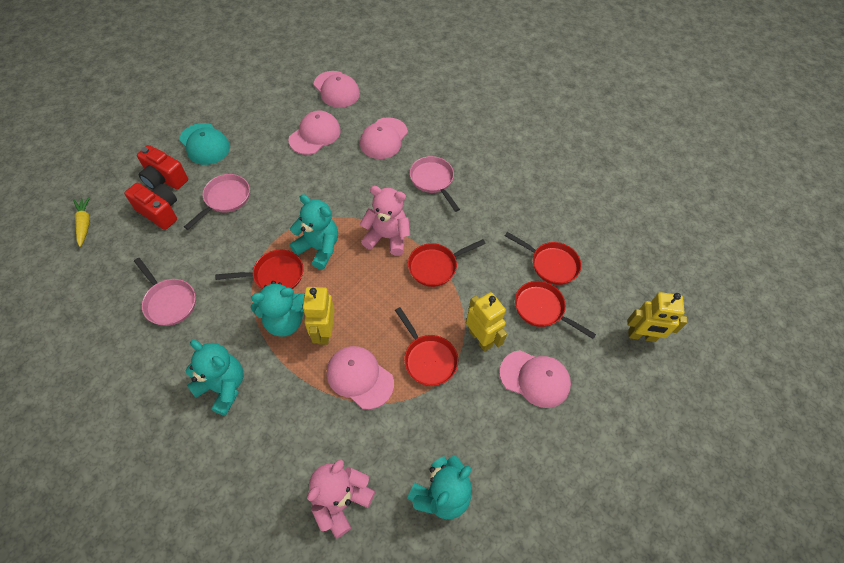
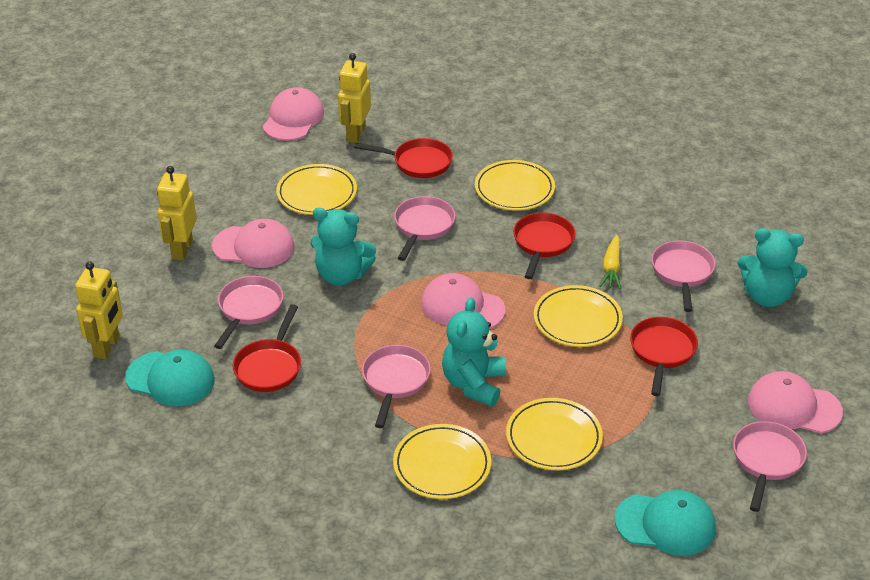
pink cap: 5 -> 4
pink pan: 3 -> 5
pink teddy bear: 2 -> 0
red camera: 2 -> 0
red pan: 5 -> 4
turquoise cap: 1 -> 2
turquoise teddy bear: 4 -> 3
yellow plate: 0 -> 5

